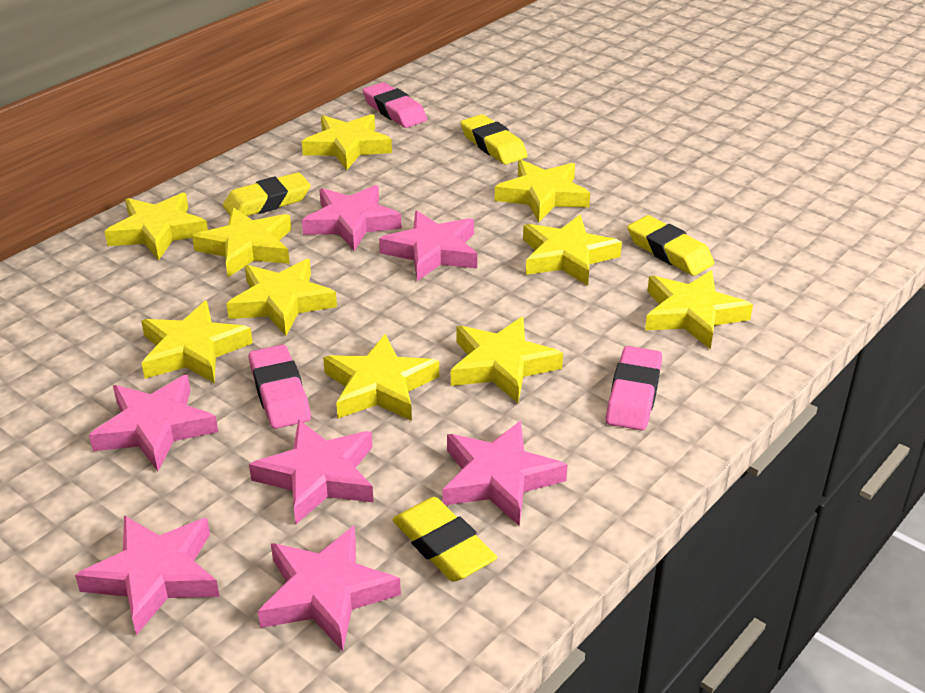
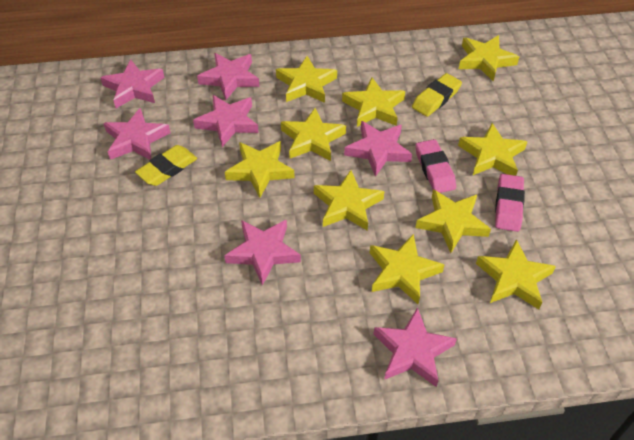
pink eraser: 3 -> 2
yellow eraser: 4 -> 2

